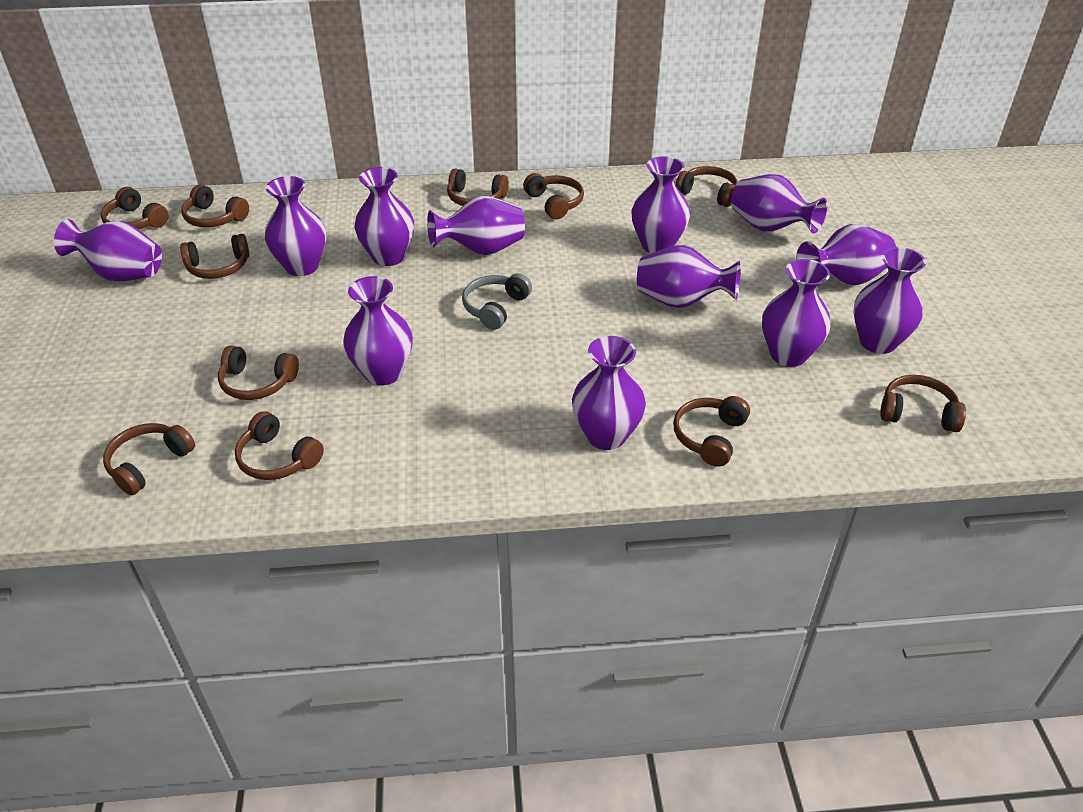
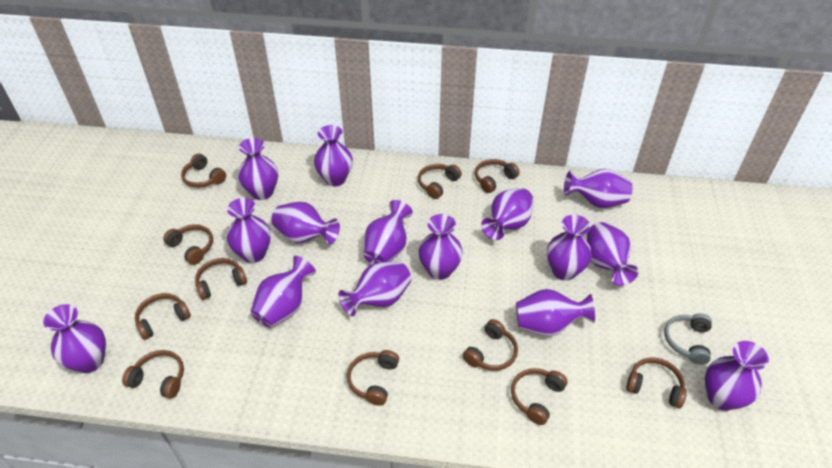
purple vase: 12 -> 15

